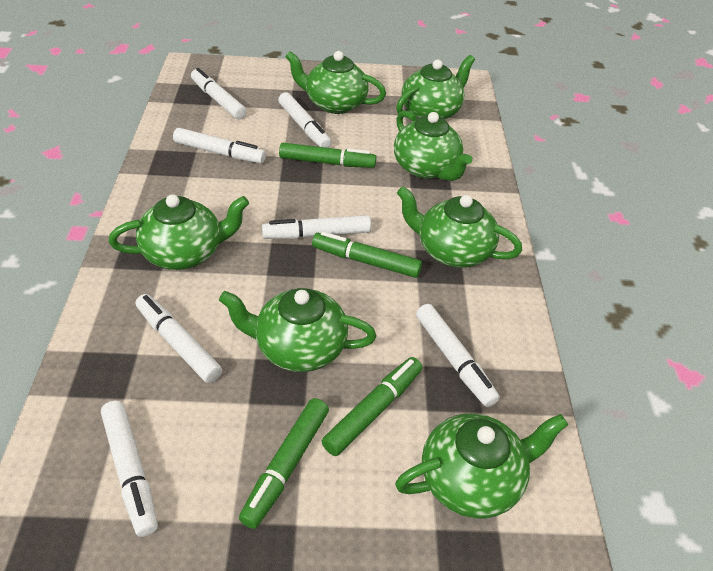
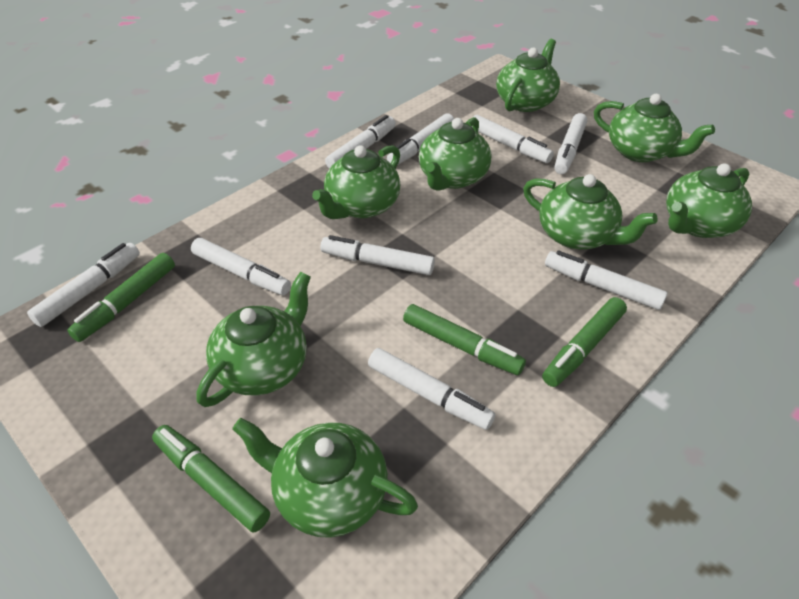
green teapot: 7 -> 8
white marker: 7 -> 9

